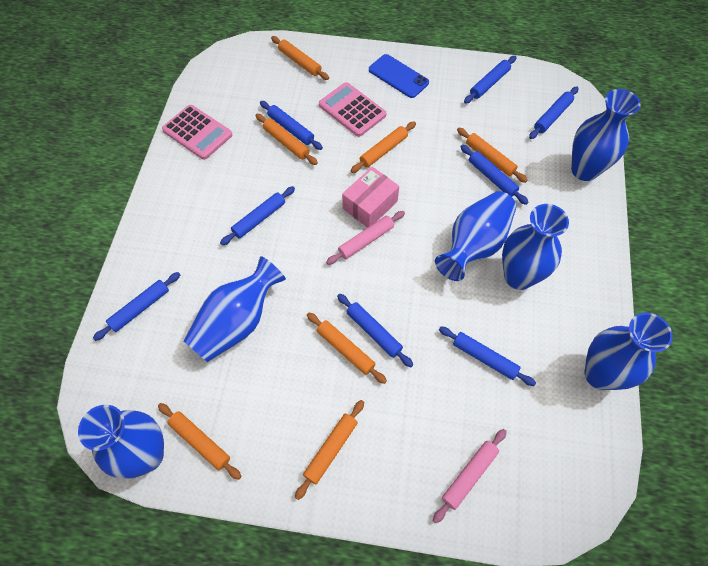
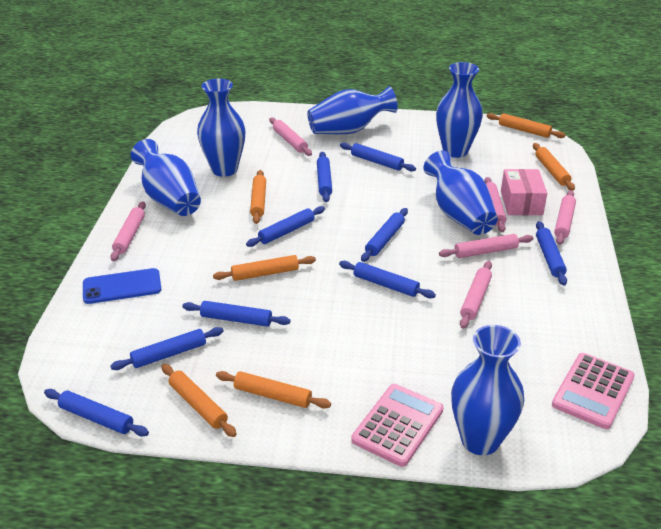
blue rolling pin: 8 -> 9
orange rolling pin: 7 -> 6
pink rolling pin: 2 -> 6

